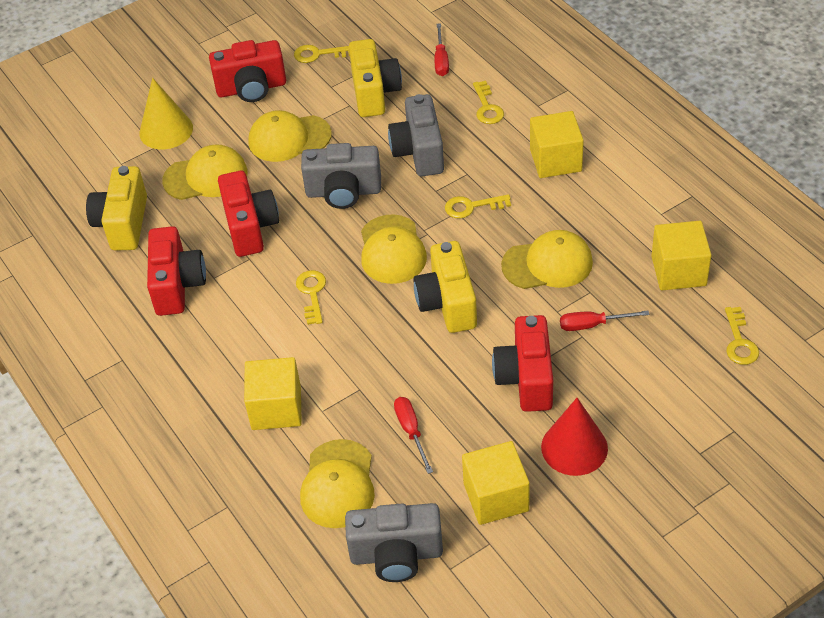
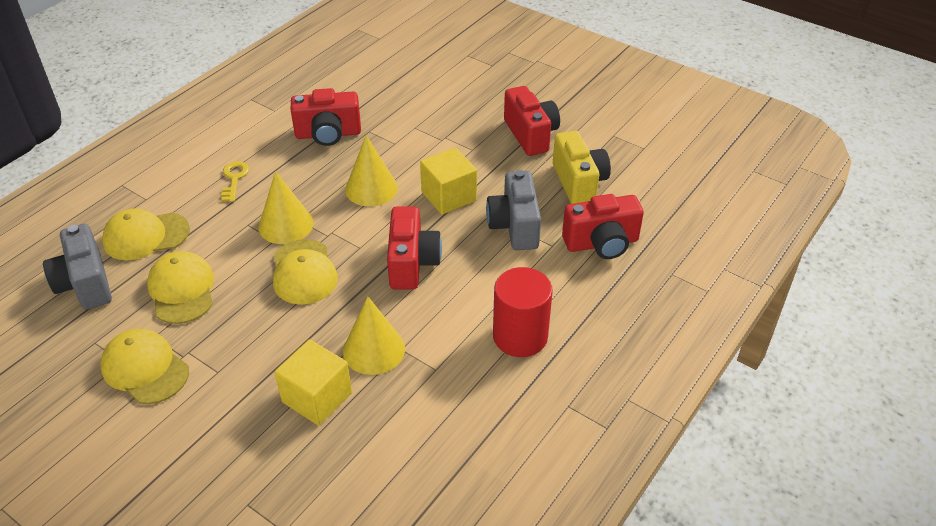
grey camera: 3 -> 2
red cone: 1 -> 0
red cylinder: 0 -> 1
red screwdriver: 3 -> 0
yellow camera: 3 -> 1
yellow cap: 5 -> 4
yellow cone: 1 -> 3
yellow cube: 4 -> 2
yellow key: 5 -> 1

